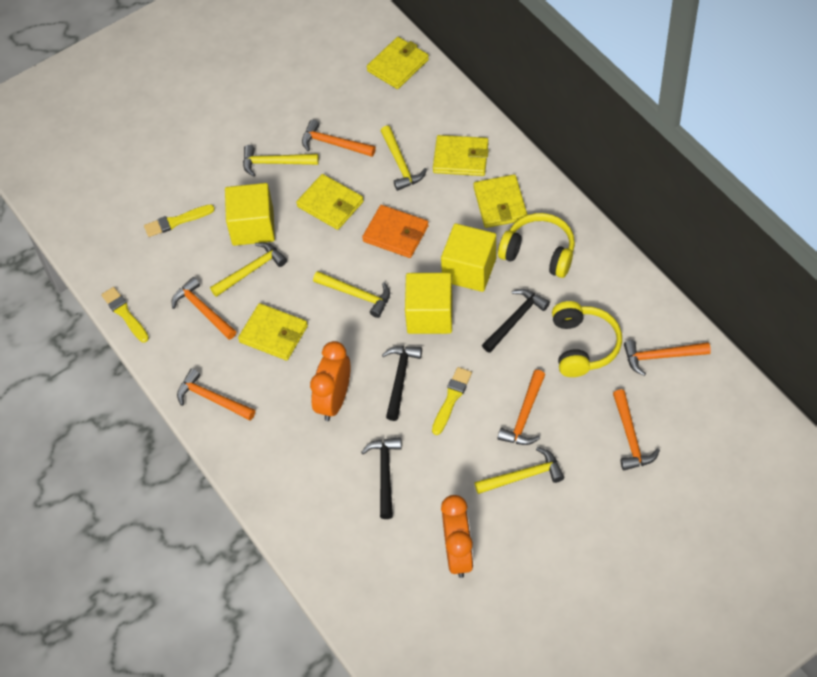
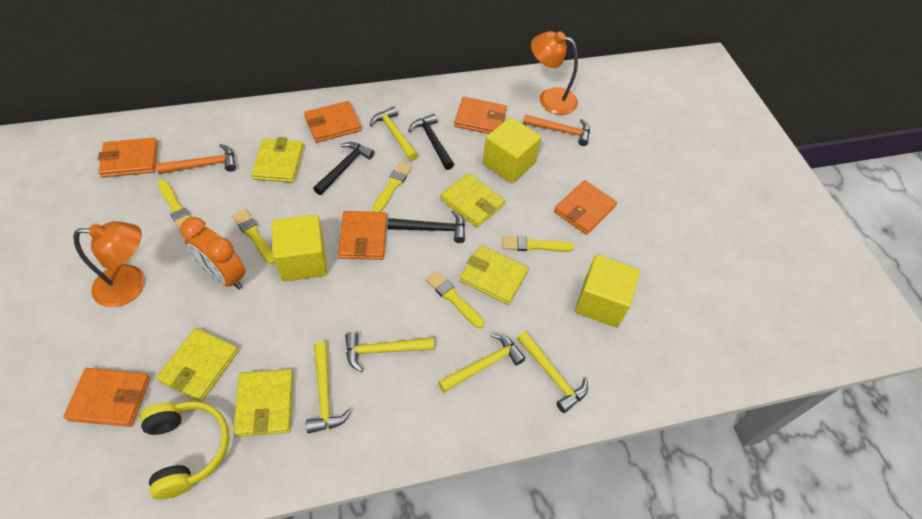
orange clock: 2 -> 1
orange hammer: 6 -> 2
orange lamp: 0 -> 2
orange wallet: 1 -> 6
yellow brush: 3 -> 5
yellow headphones: 2 -> 1

